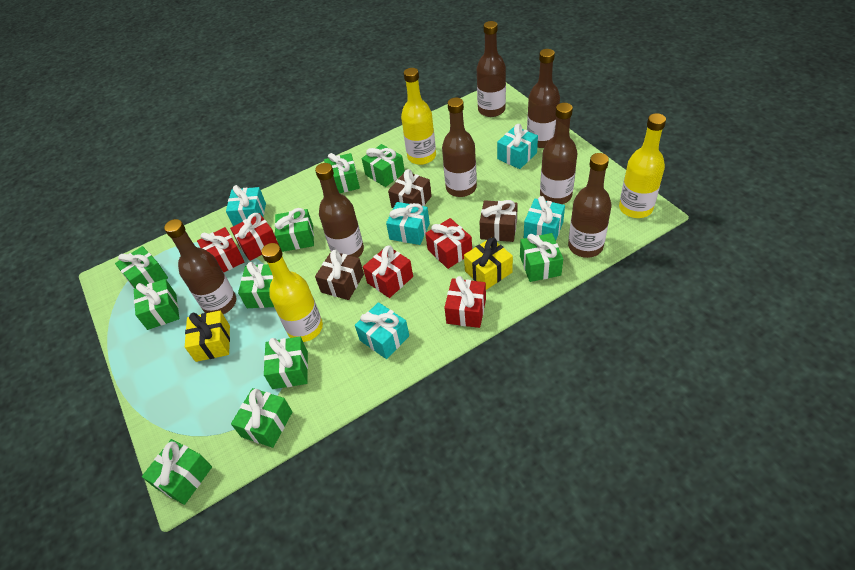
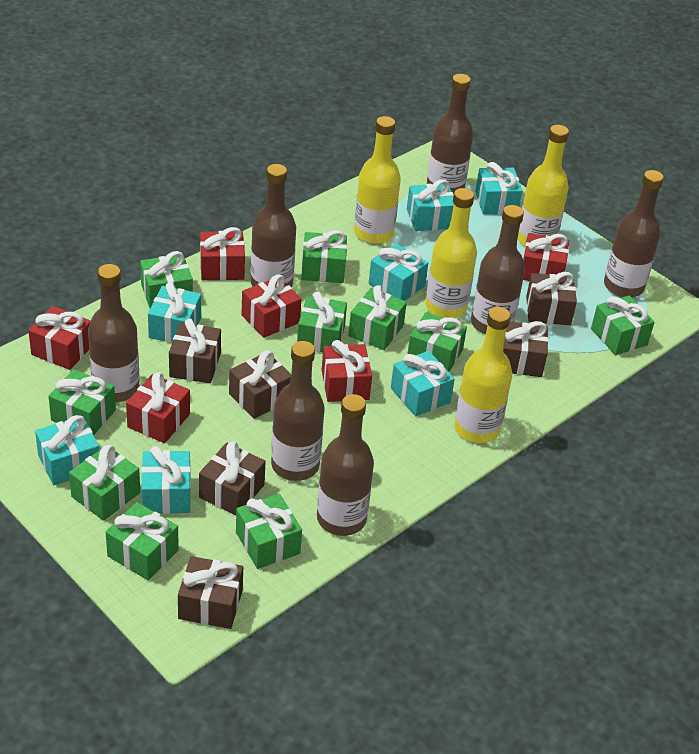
brown gift: 3 -> 6
red gift: 5 -> 6
turquoise gift: 5 -> 7
yellow bottle: 3 -> 4
yellow gift: 2 -> 0

